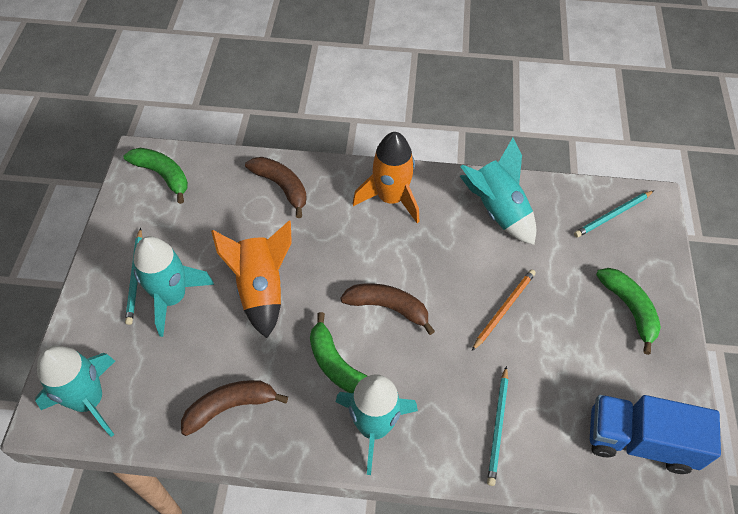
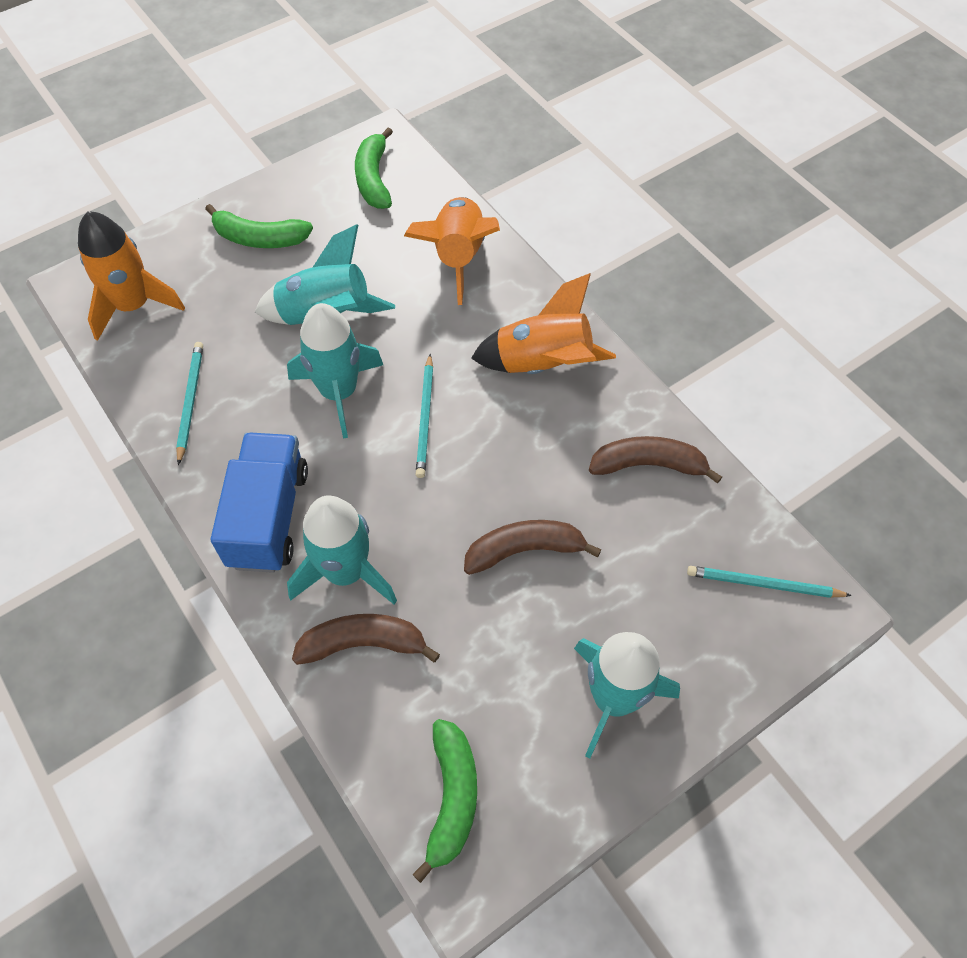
orange pencil: 1 -> 0
orange rocket: 2 -> 3

